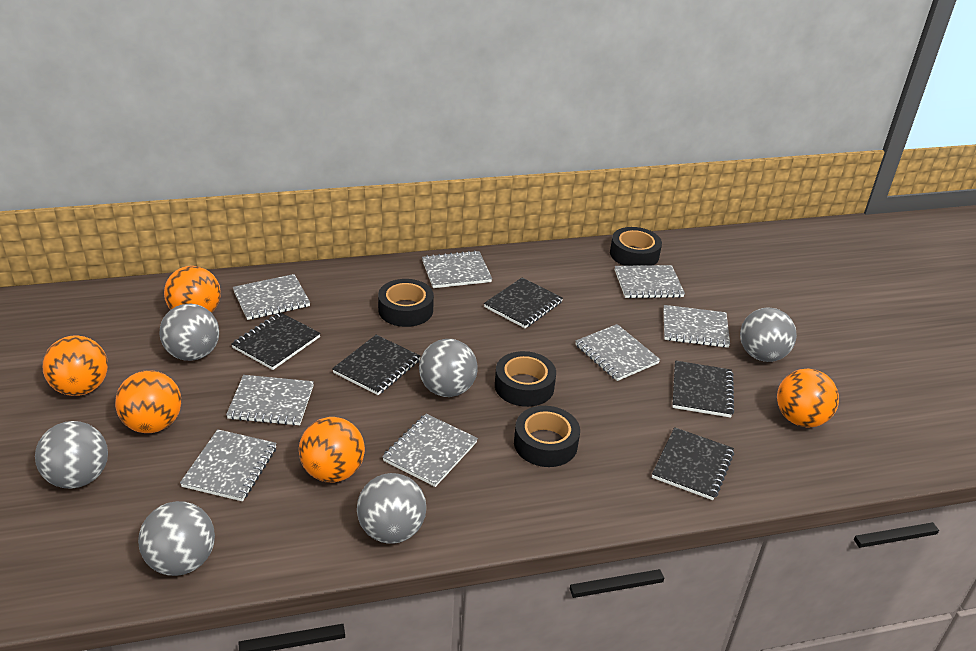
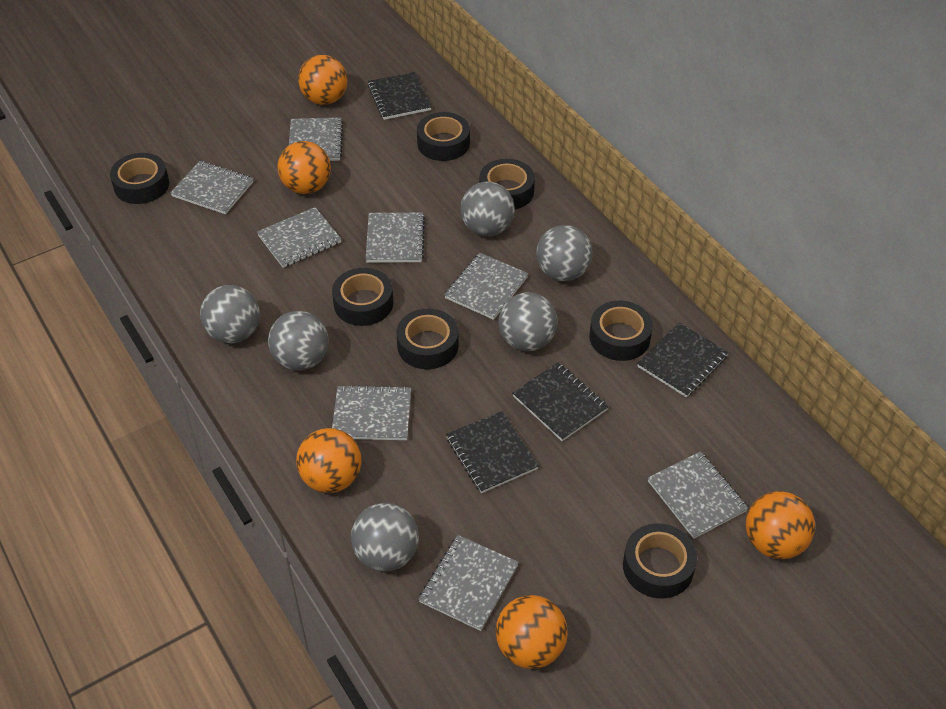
black notebook: 5 -> 4
black tape: 4 -> 7

